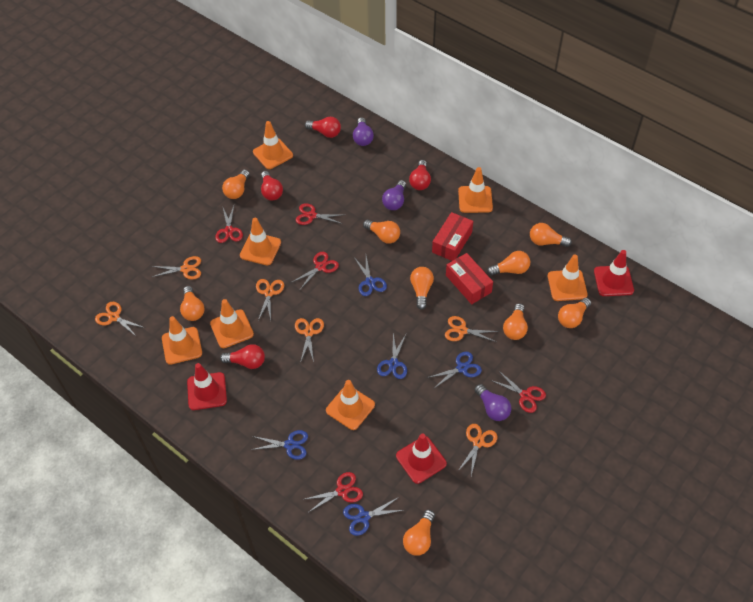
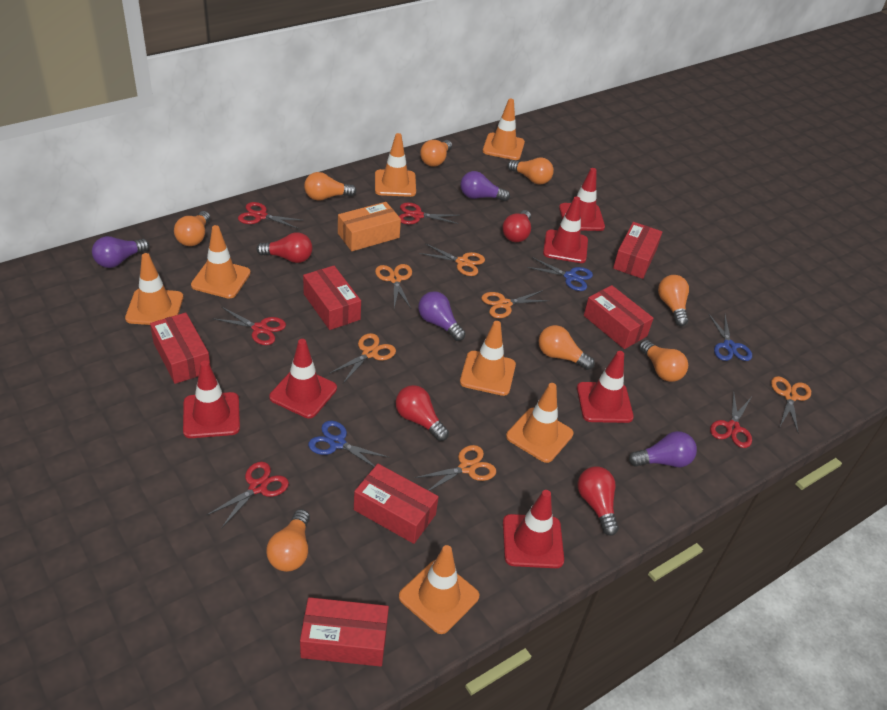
blue scissors: 5 -> 3
orange box: 0 -> 1
orange light bulb: 9 -> 8
purple light bulb: 3 -> 4
red box: 2 -> 6
red traffic cone: 3 -> 6

